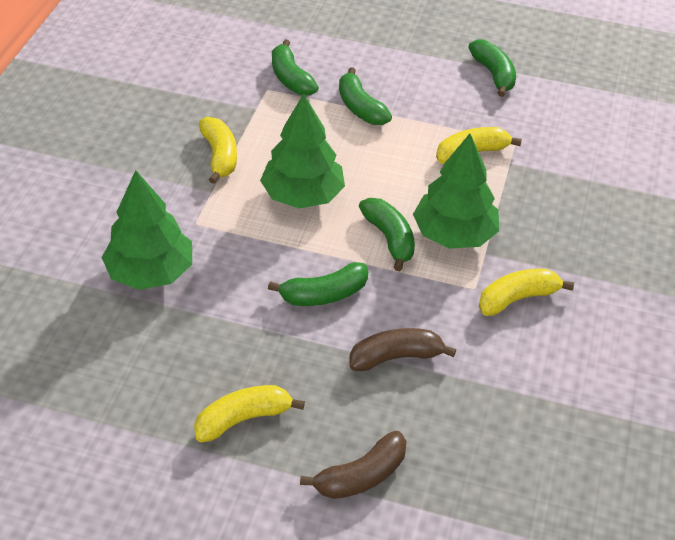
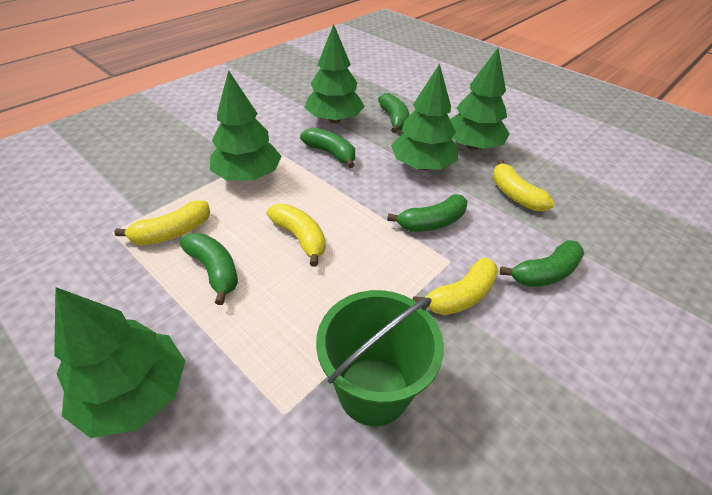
brown banana: 2 -> 0
green bucket: 0 -> 1
green tree: 3 -> 5

